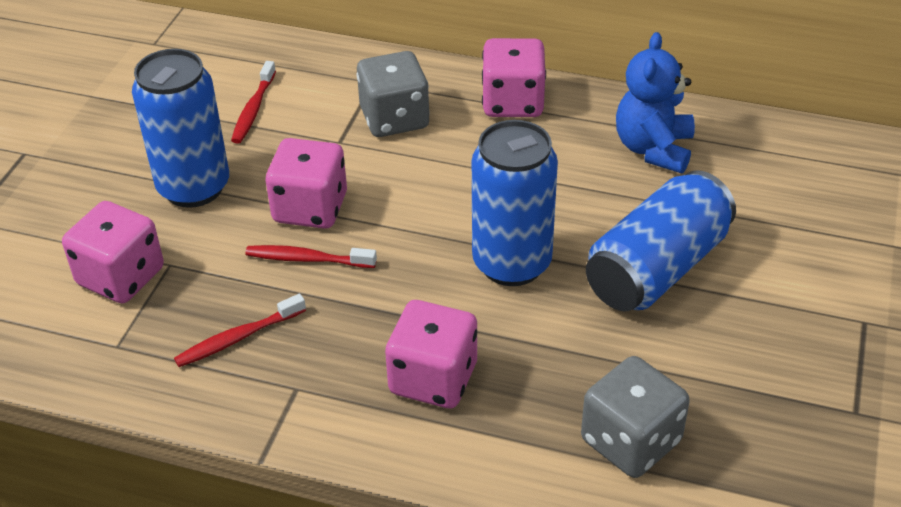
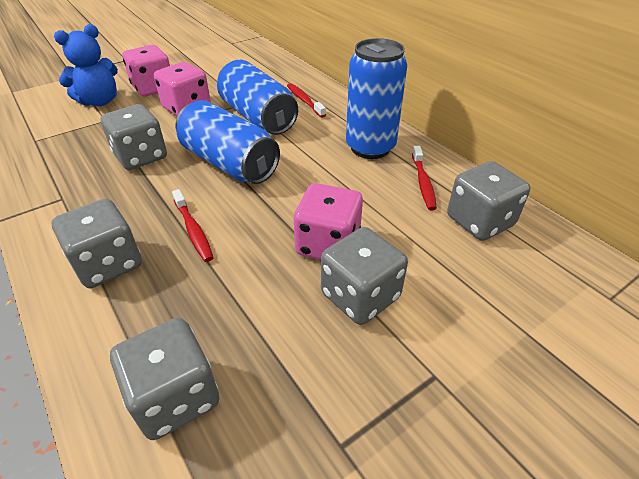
grey dice: 2 -> 5
pink dice: 4 -> 3

